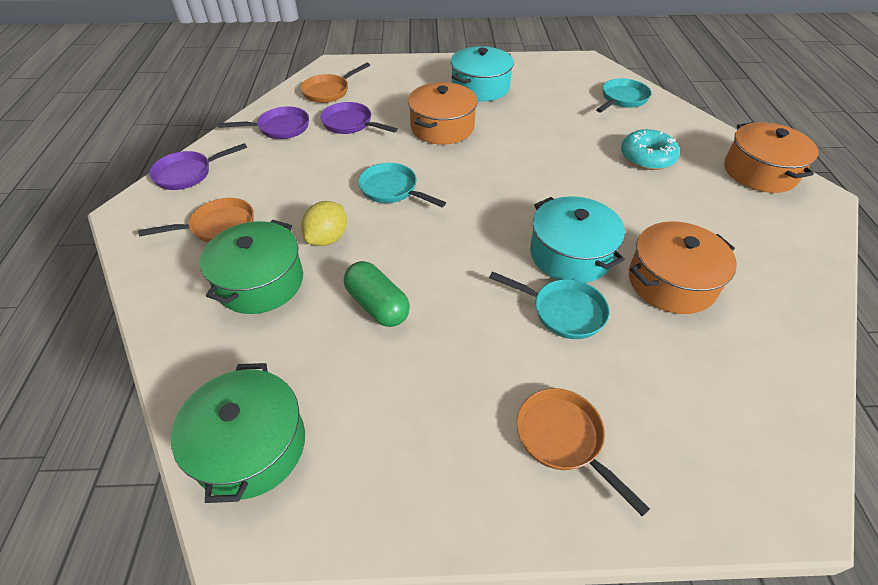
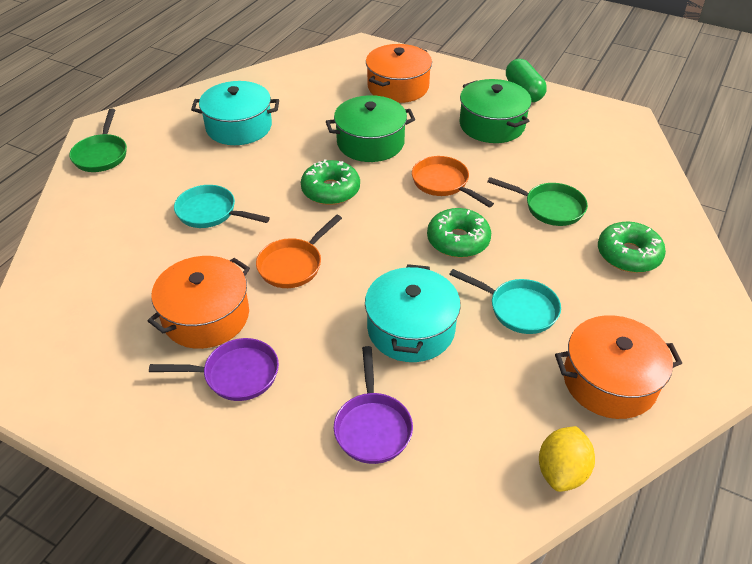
green donut: 0 -> 3
green pan: 0 -> 2
orange pan: 3 -> 2
purple pan: 3 -> 2
turquoise donut: 1 -> 0
turquoise pan: 3 -> 2

